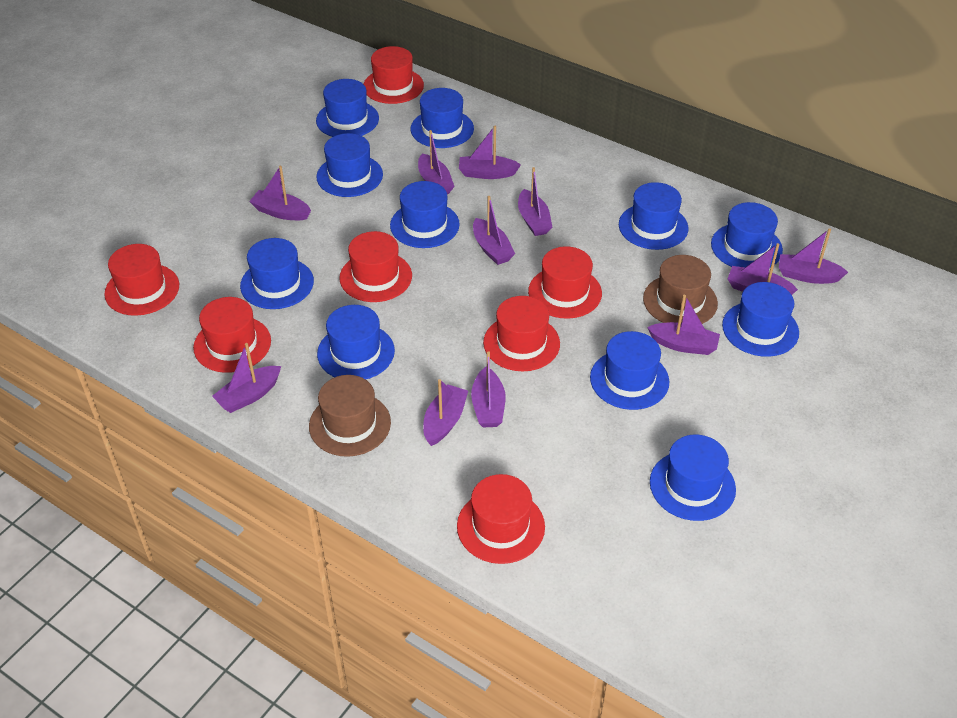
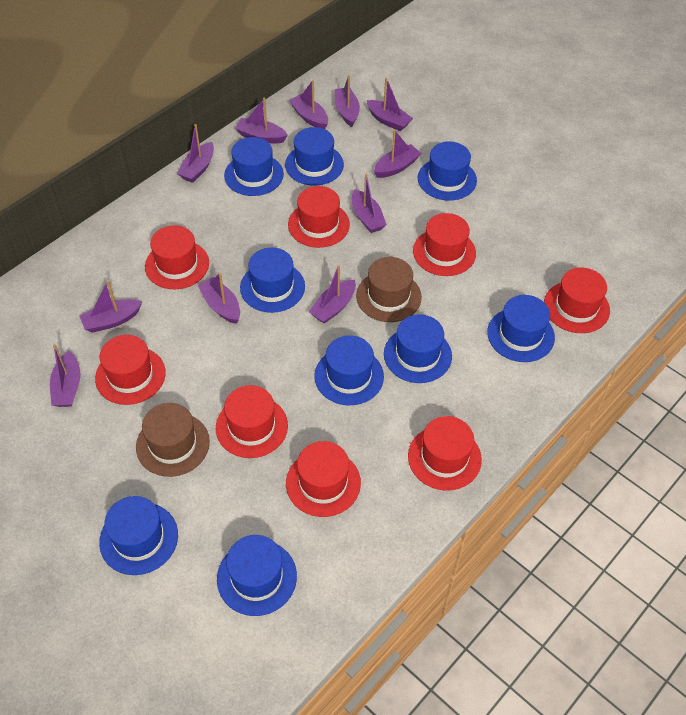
blue hat: 11 -> 9
red hat: 7 -> 8

